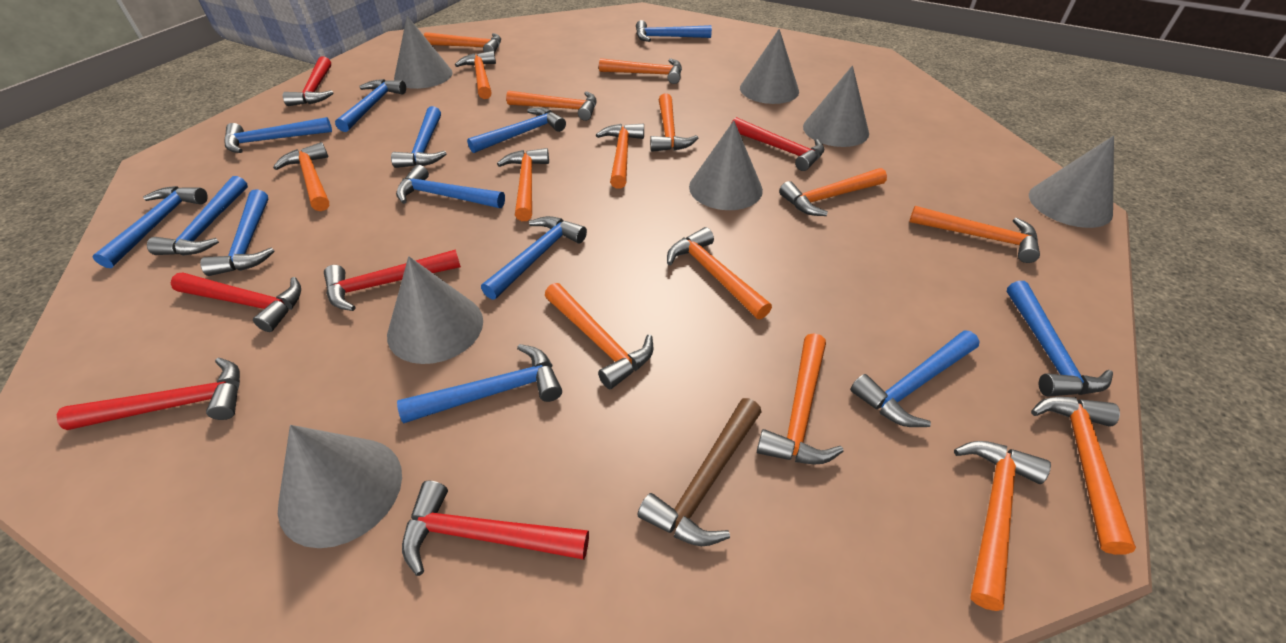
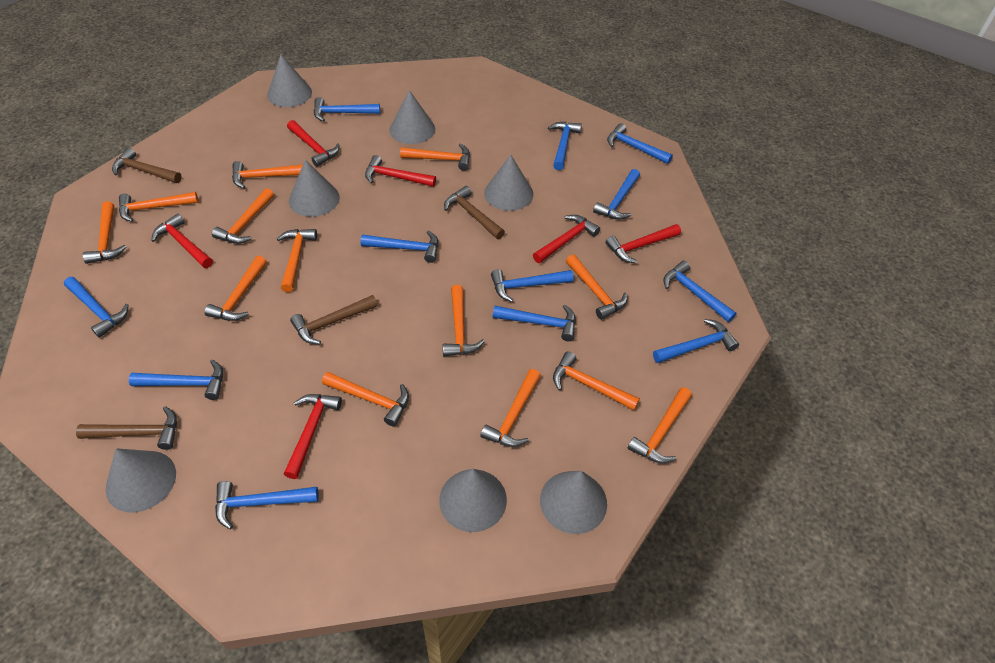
blue hammer: 13 -> 12
brown hammer: 1 -> 4
orange hammer: 15 -> 13

